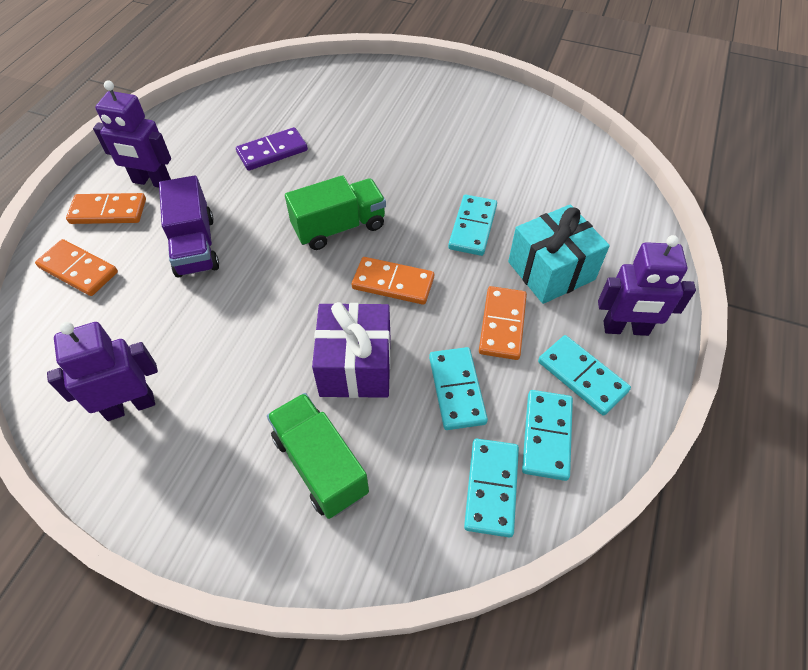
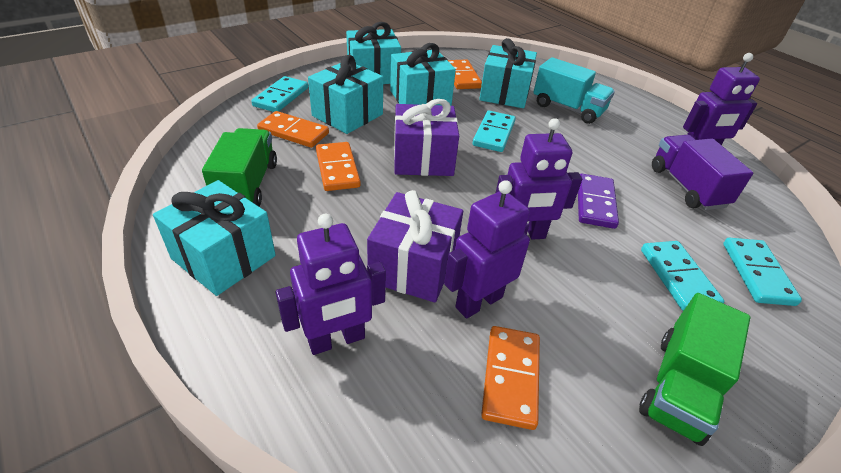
purple gift: 1 -> 2
purple robot: 3 -> 4
turquoise domino: 5 -> 4
turquoise gift: 1 -> 5
turquoise truck: 0 -> 1

